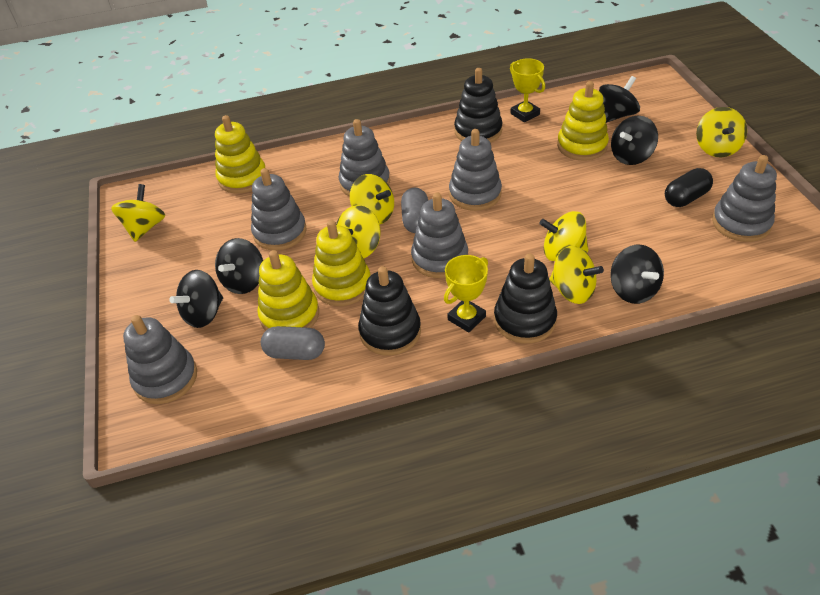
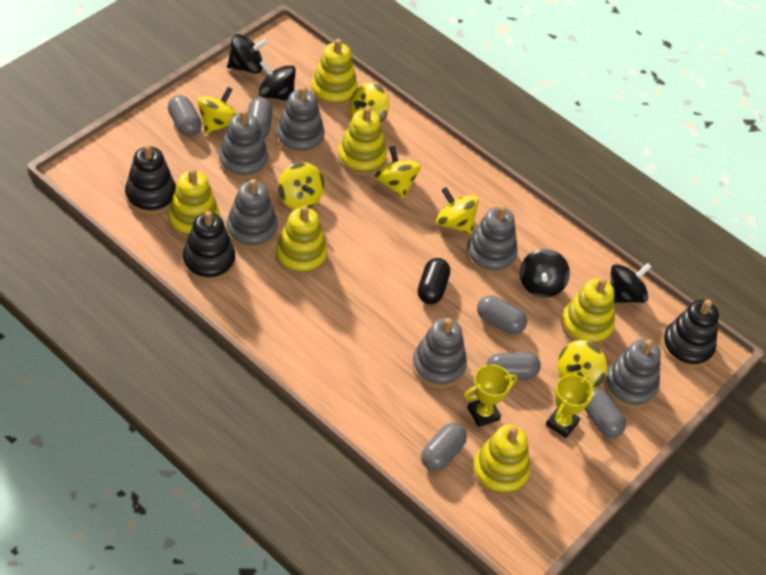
black spinning top: 5 -> 4
grey capsule: 2 -> 6
yellow stacking toy: 4 -> 6

